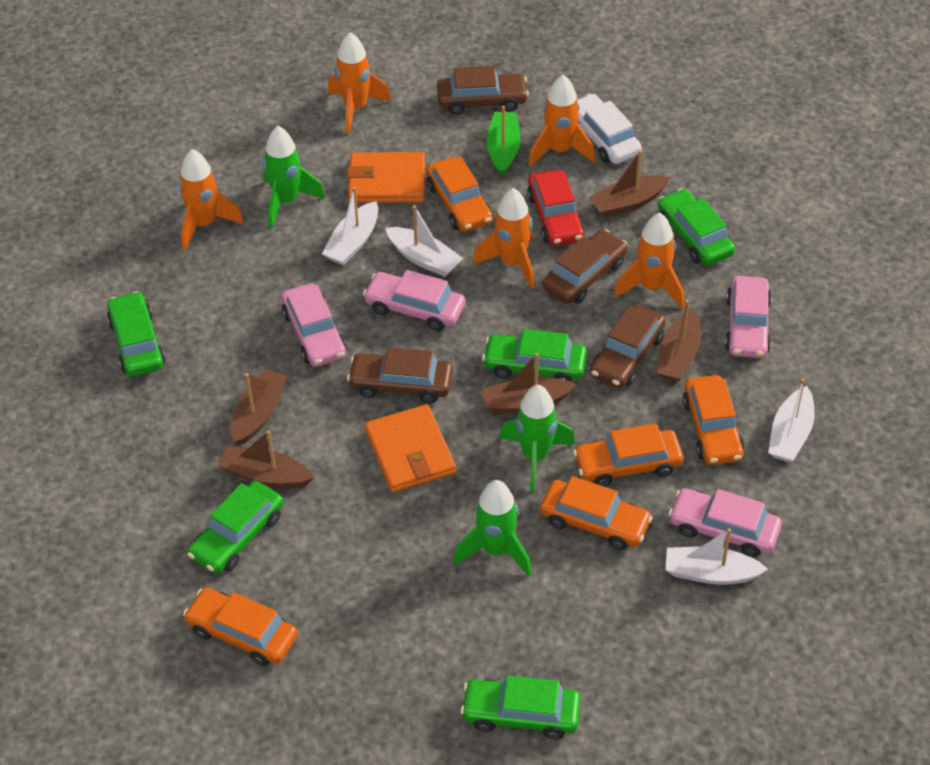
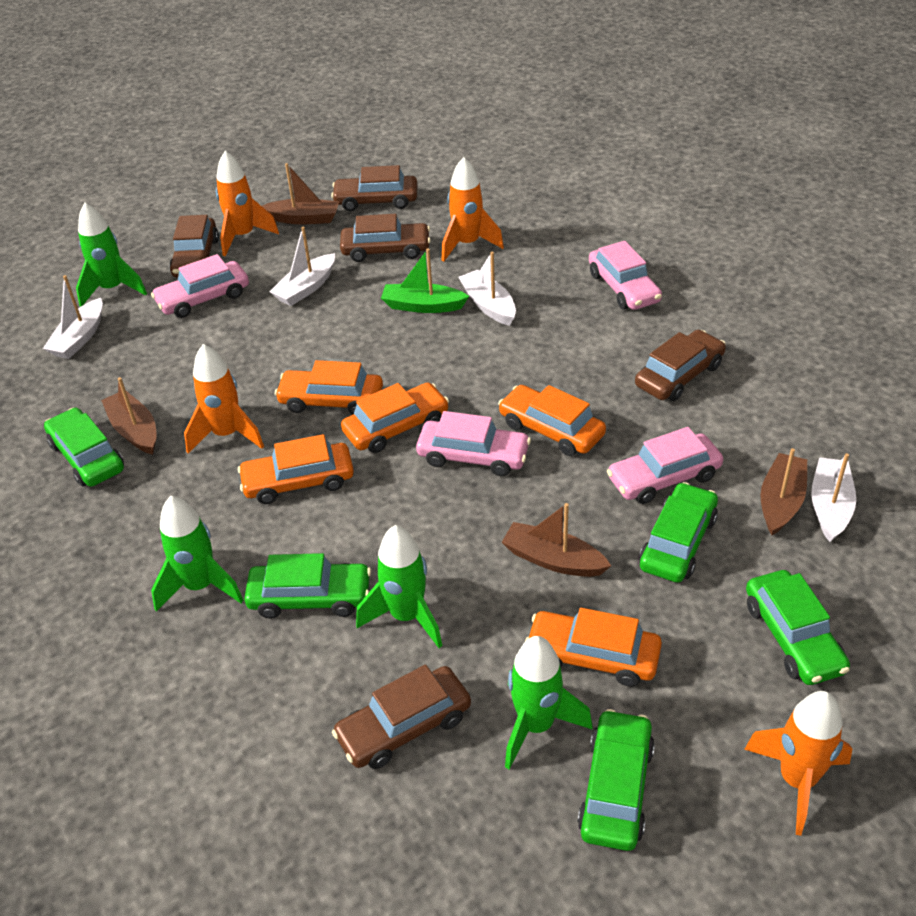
brown boat: 5 -> 4
brown car: 4 -> 5
green rocket: 3 -> 4
orange rocket: 5 -> 4
orange wallet: 2 -> 0
red car: 1 -> 0
white car: 1 -> 0

